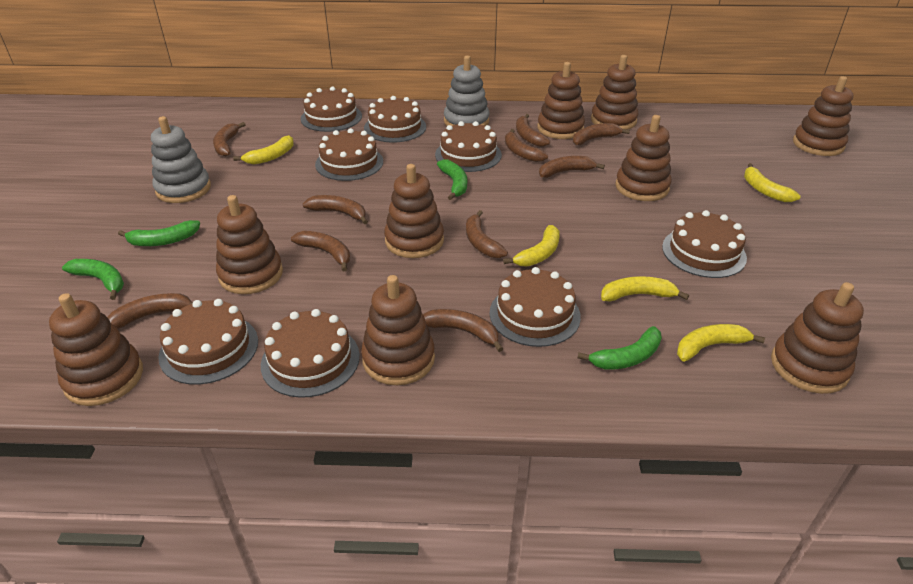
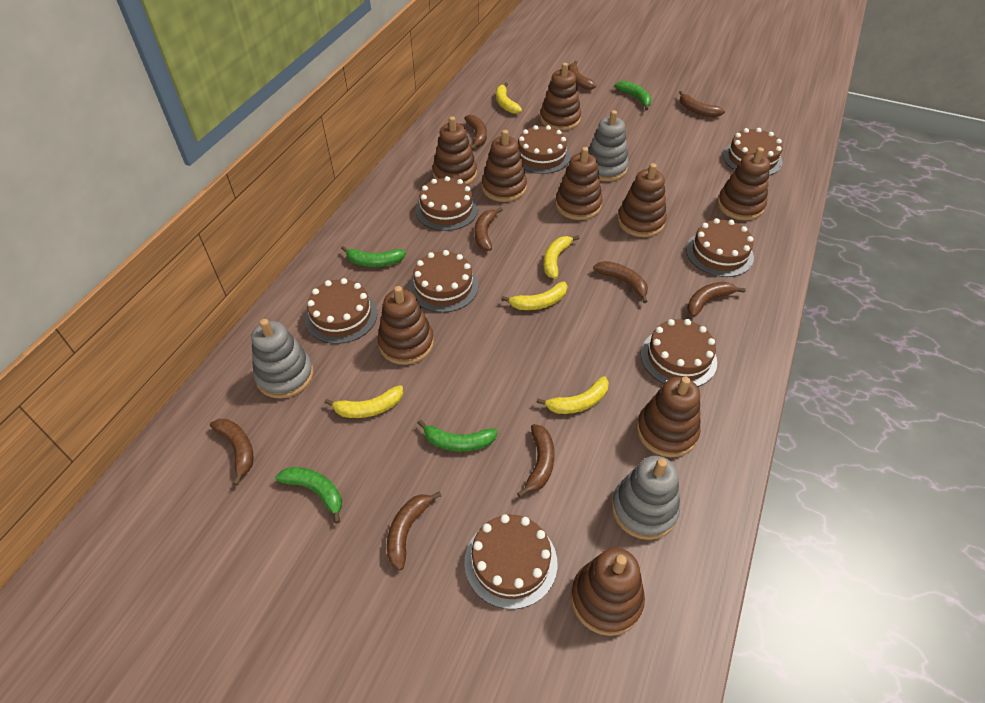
brown banana: 10 -> 9
grey stacking toy: 2 -> 3

